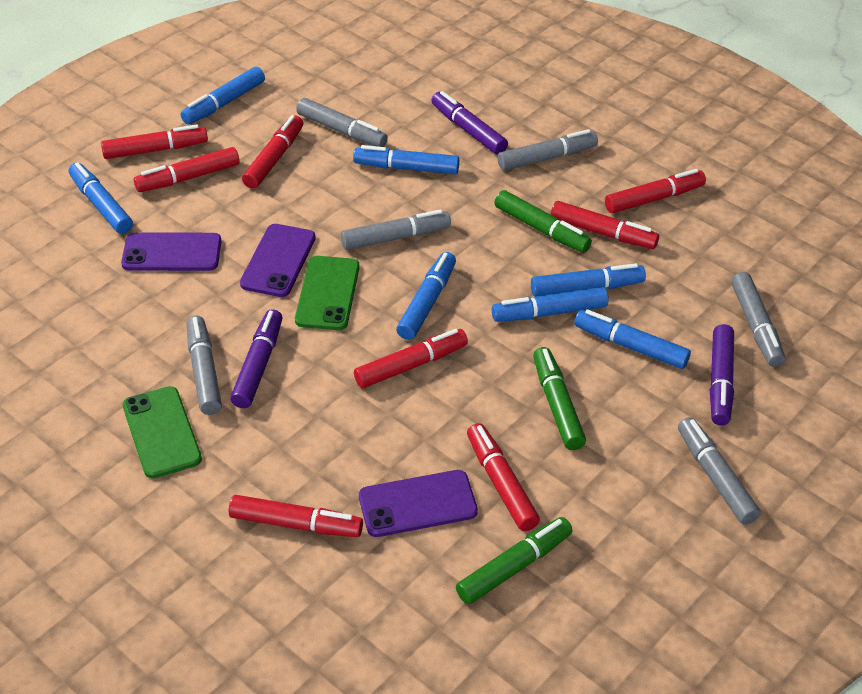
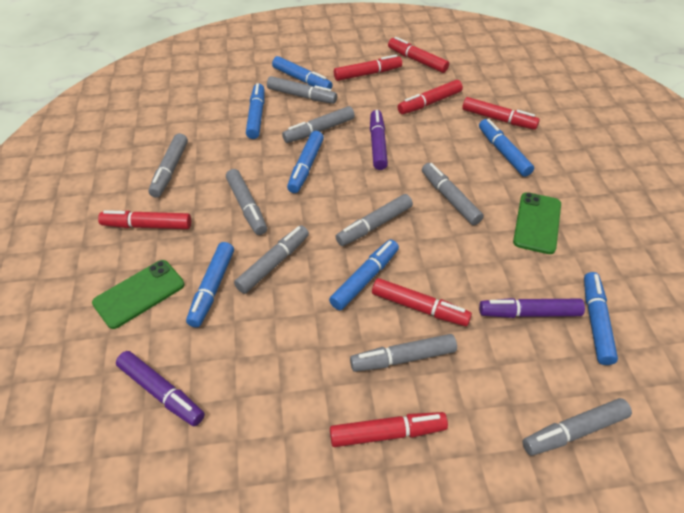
green marker: 3 -> 0
grey marker: 6 -> 9
purple phone: 3 -> 0
red marker: 8 -> 7

